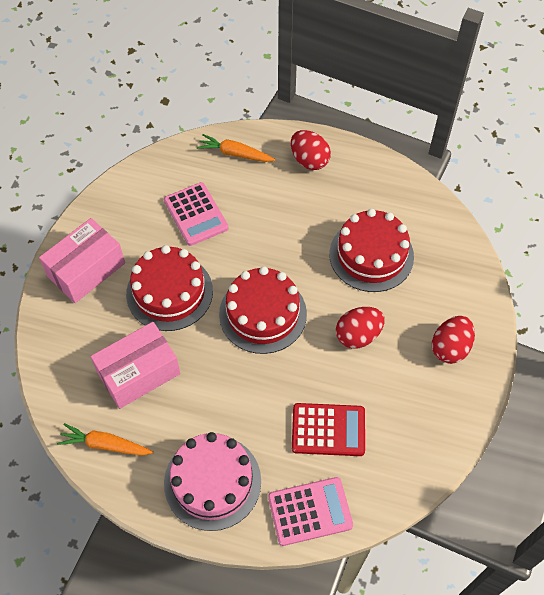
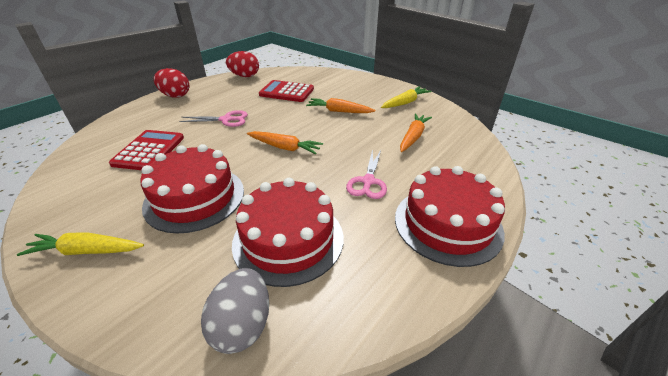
grey egg: 0 -> 1
orange carrot: 2 -> 3
pink box: 2 -> 0
pink cake: 1 -> 0
pink calculator: 2 -> 0
pink scissors: 0 -> 2
red calculator: 1 -> 2
red egg: 3 -> 2
yellow carrot: 0 -> 2

